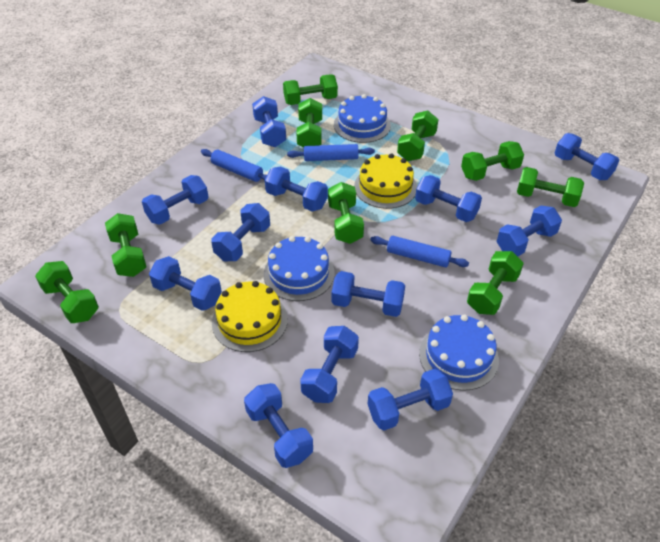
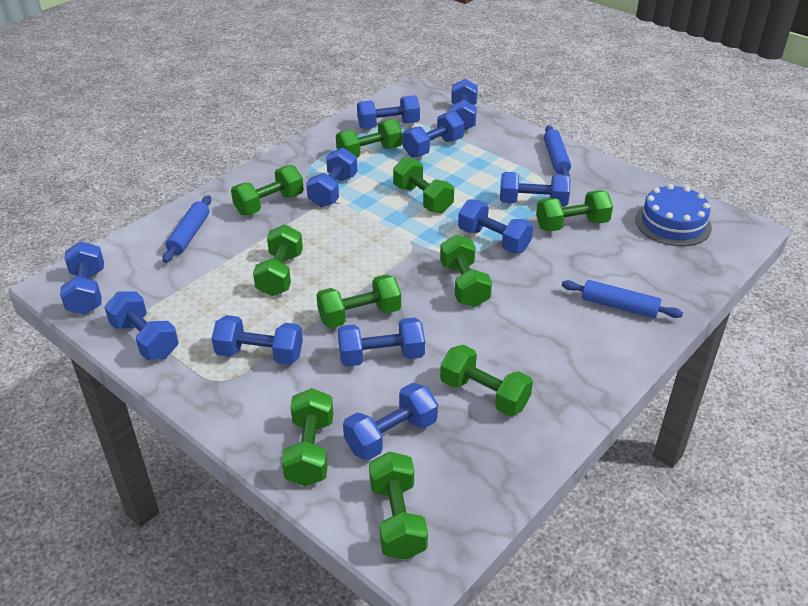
blue cake: 3 -> 1
blue dumbbell: 12 -> 11
green dumbbell: 9 -> 10
yellow cake: 2 -> 0

